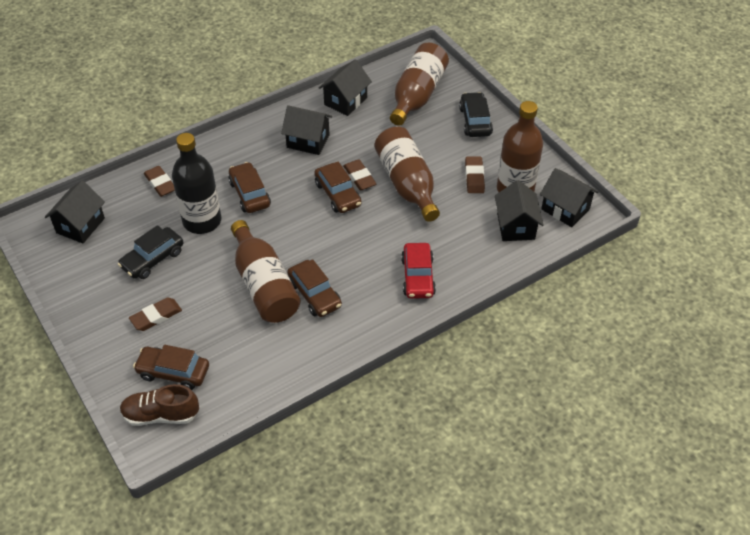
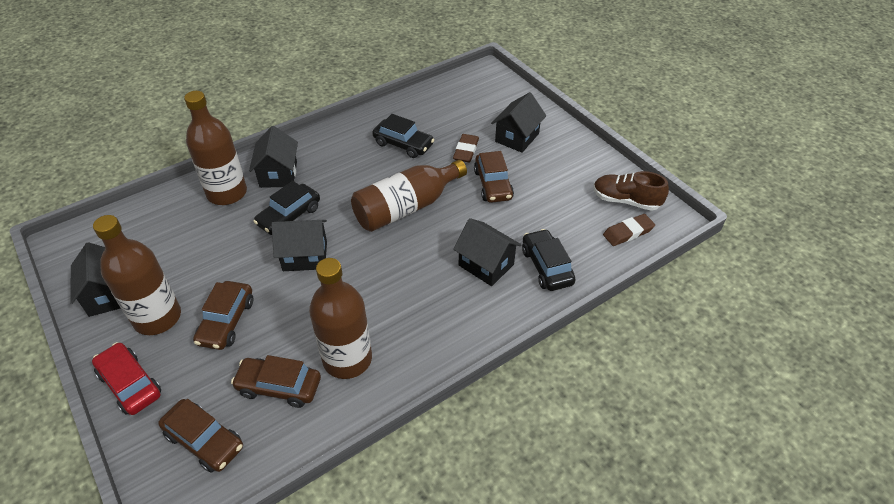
black bottle: 1 -> 0
black car: 2 -> 3
brown eraser: 4 -> 2

